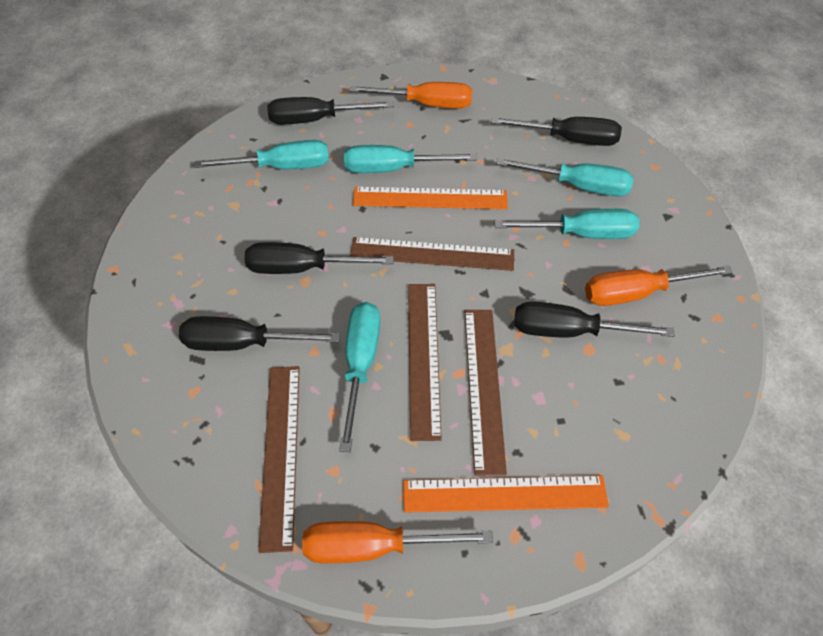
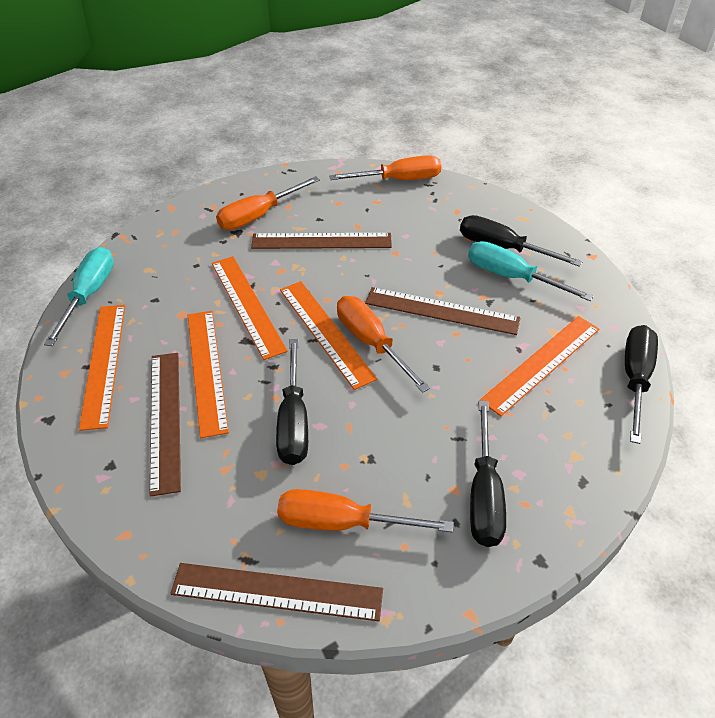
black screwdriver: 5 -> 4
orange ruler: 2 -> 5
orange screwdriver: 3 -> 4
turquoise screwdriver: 5 -> 2

